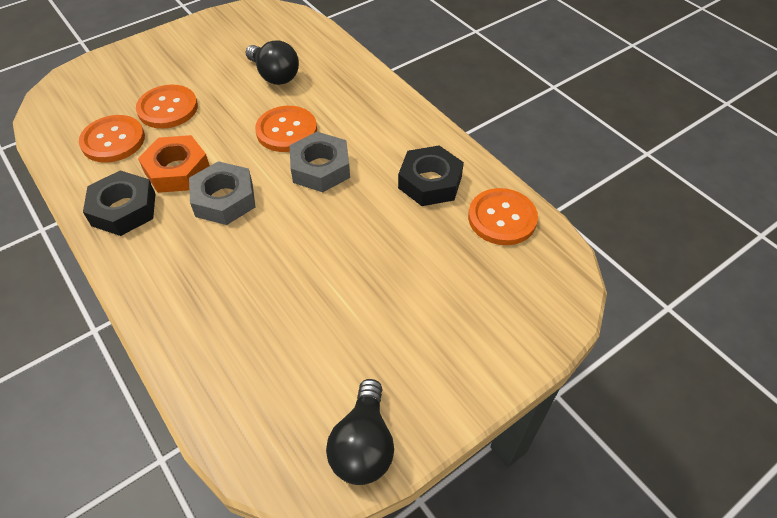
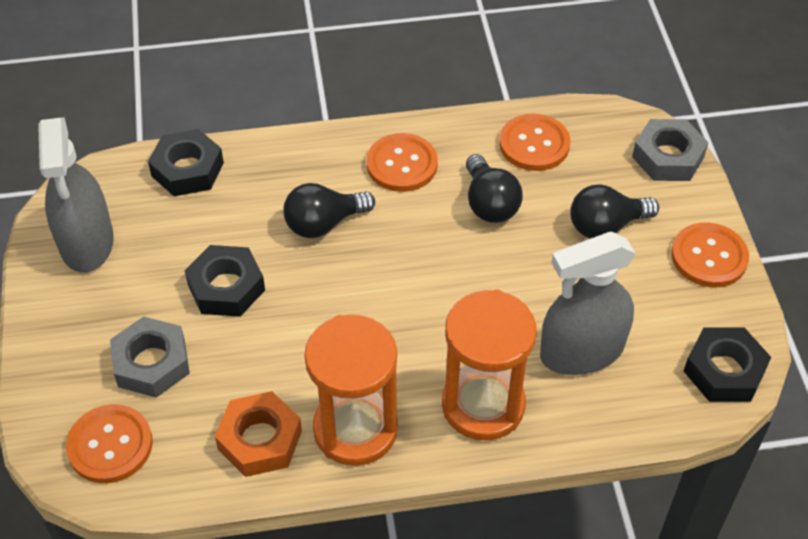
black light bulb: 2 -> 3
black nut: 2 -> 3
grey spray bottle: 0 -> 2
orange hourglass: 0 -> 2

